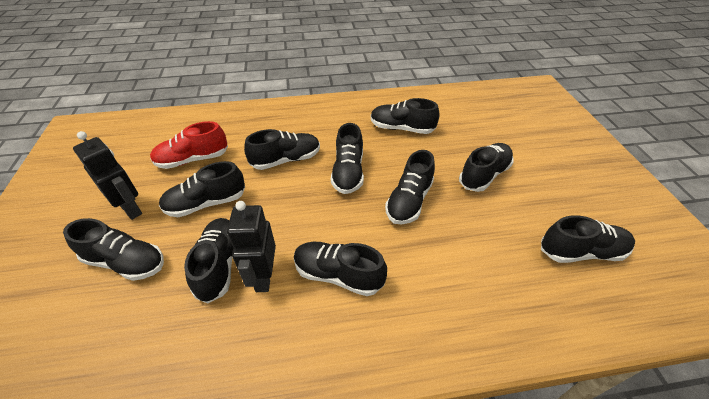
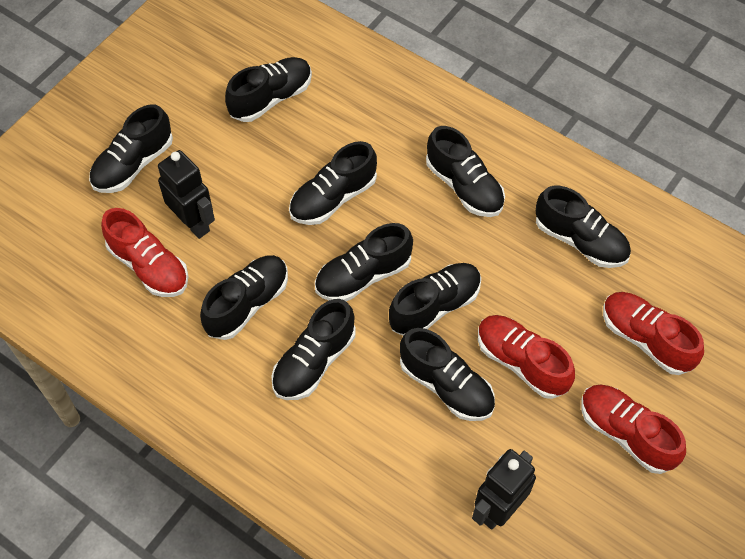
red shoe: 1 -> 4

